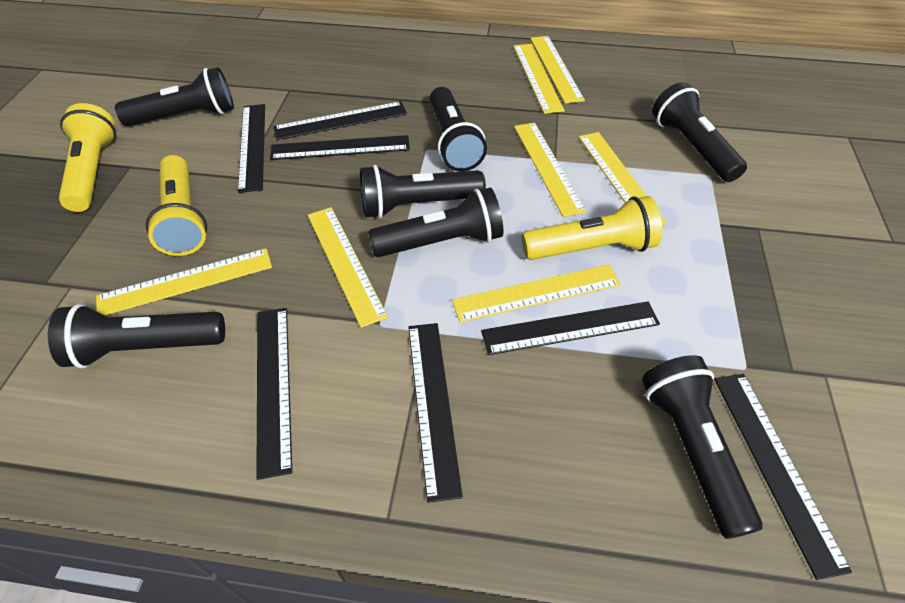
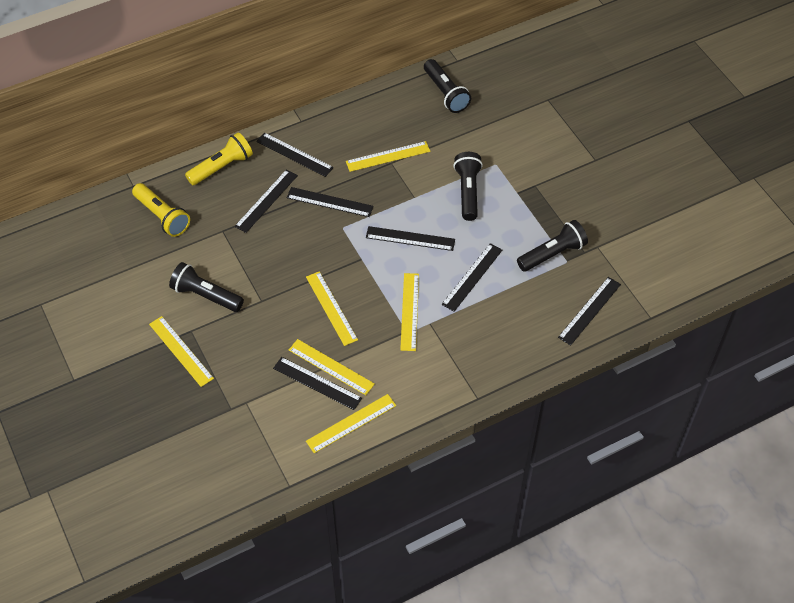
black flashlight: 7 -> 4
yellow flashlight: 3 -> 2
yellow ruler: 7 -> 6

